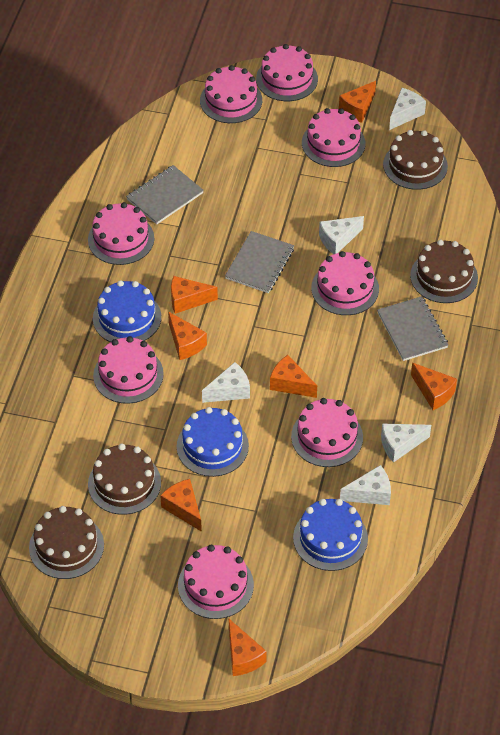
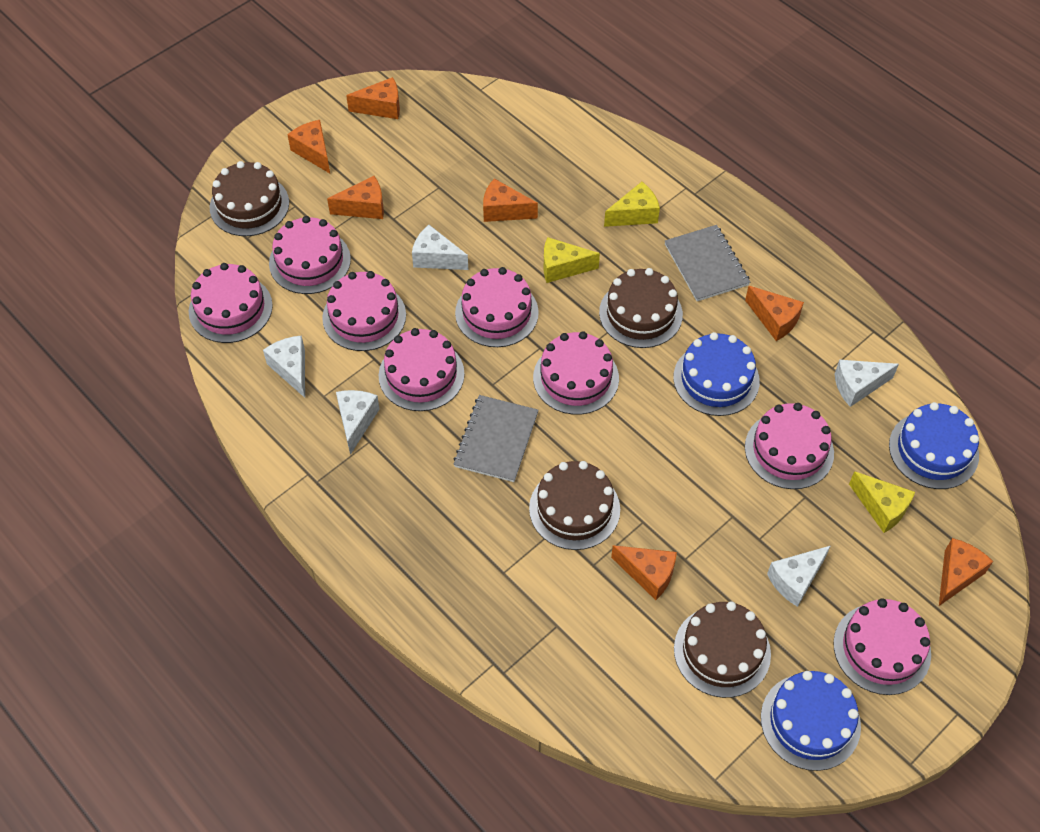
grey notebook: 3 -> 2
yellow cheese: 0 -> 3

